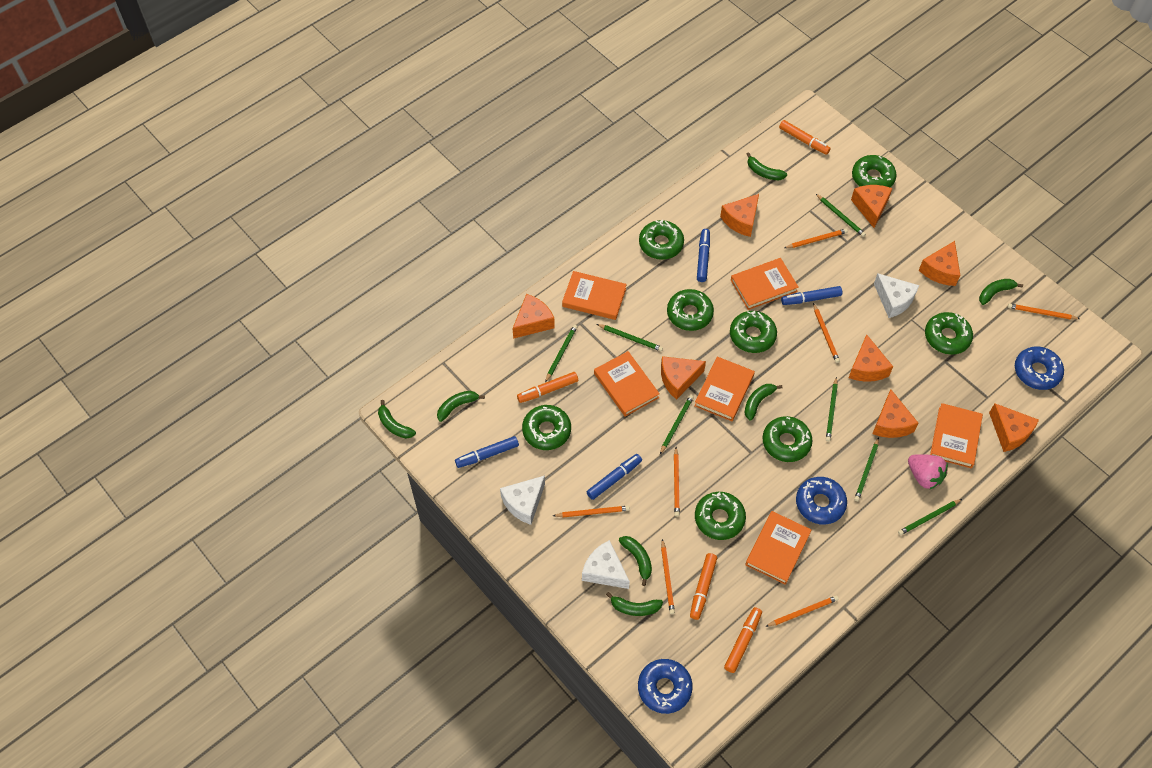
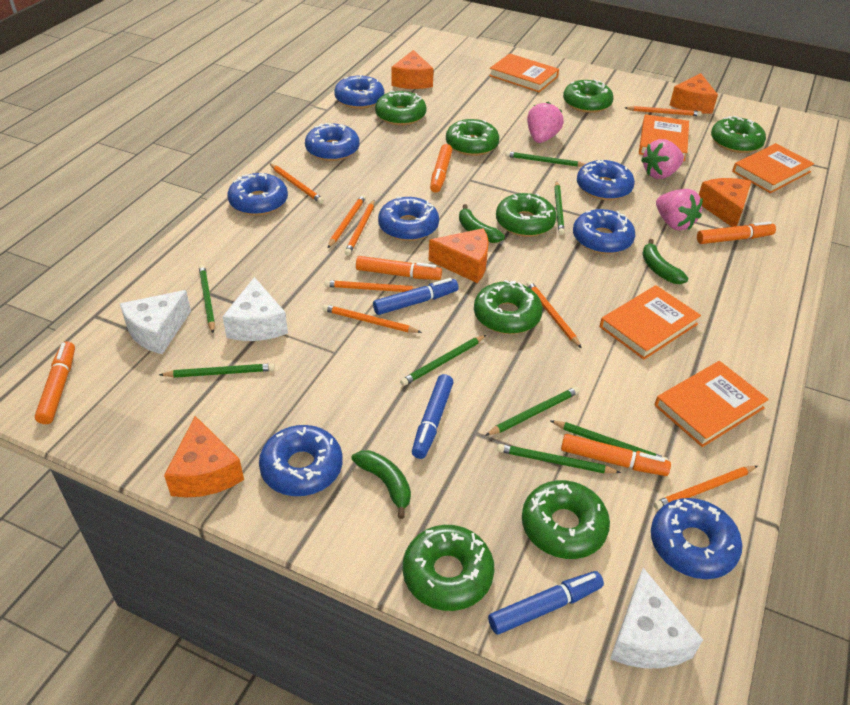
blue donut: 3 -> 8
blue marker: 4 -> 3
green banana: 7 -> 3
green pencil: 7 -> 8
orange book: 6 -> 5
orange cheese: 8 -> 5
orange marker: 4 -> 5
orange pencil: 7 -> 8
pink strawberry: 1 -> 3

